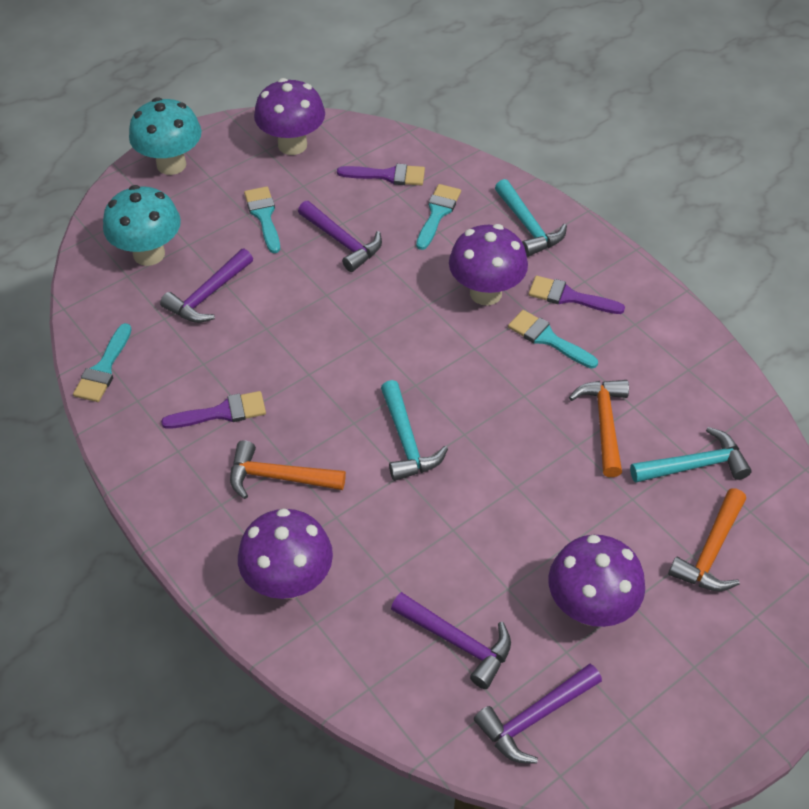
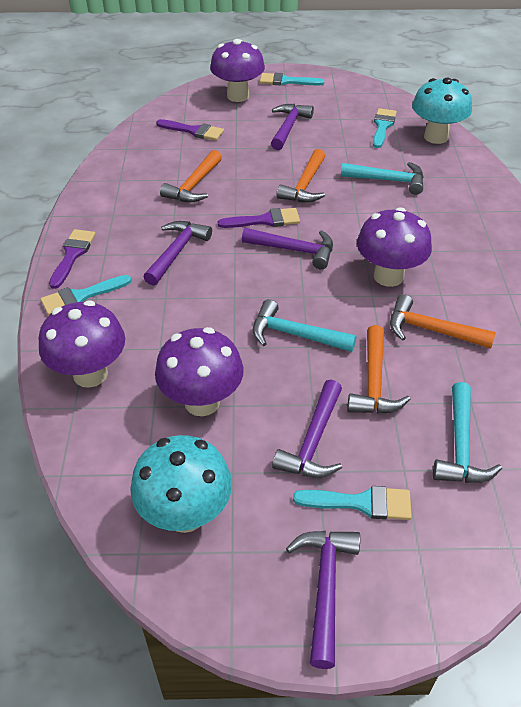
orange hammer: 3 -> 4
purple hammer: 4 -> 5

